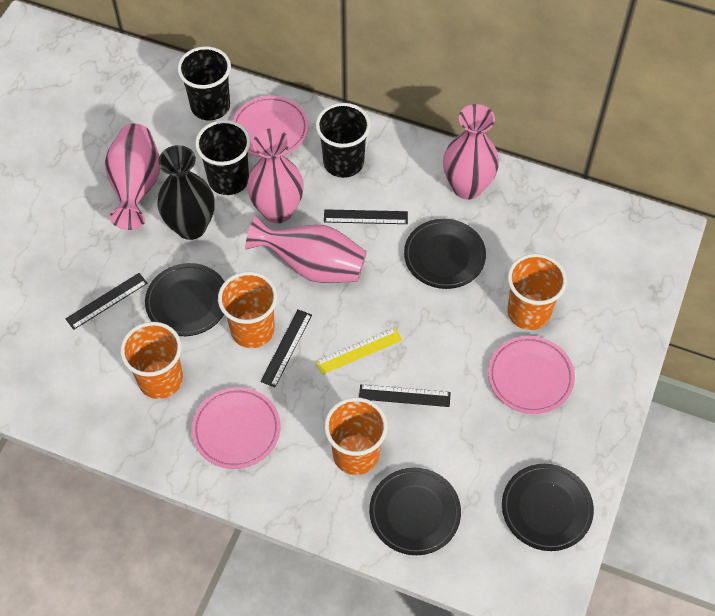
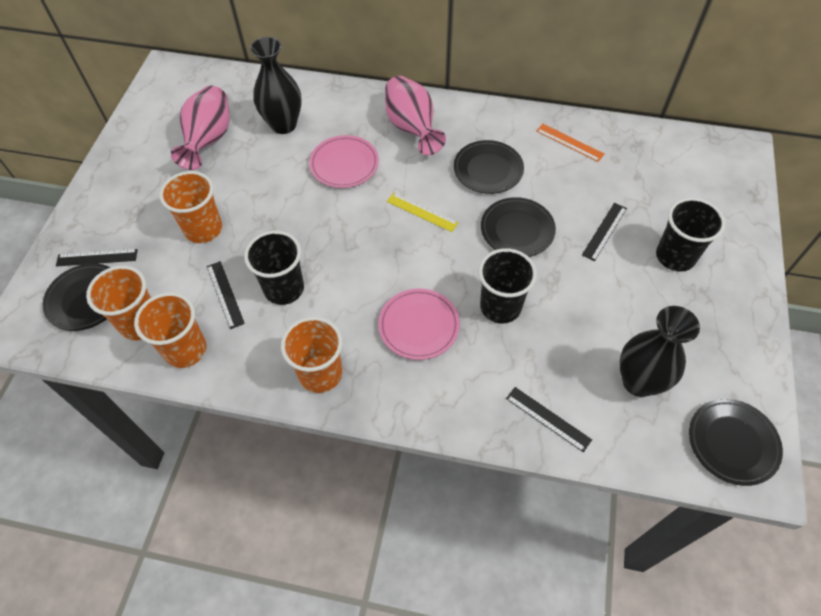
black vase: 1 -> 2
orange ruler: 0 -> 1
pink plate: 3 -> 2
pink vase: 4 -> 2

